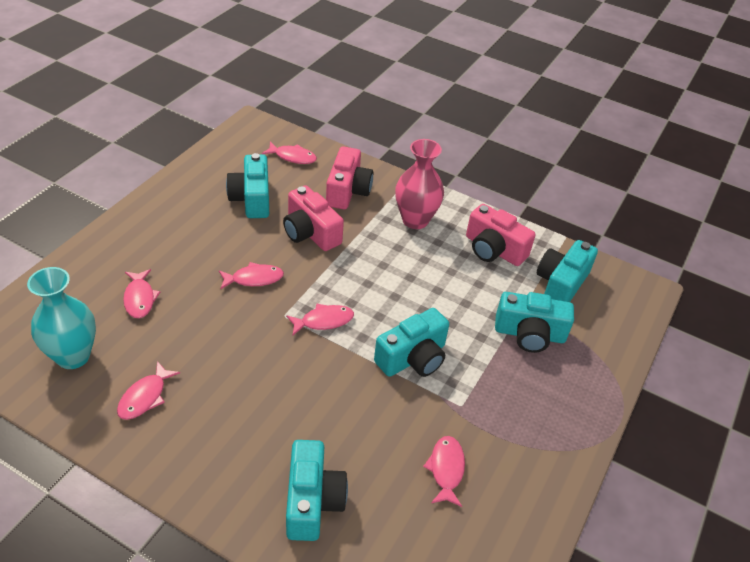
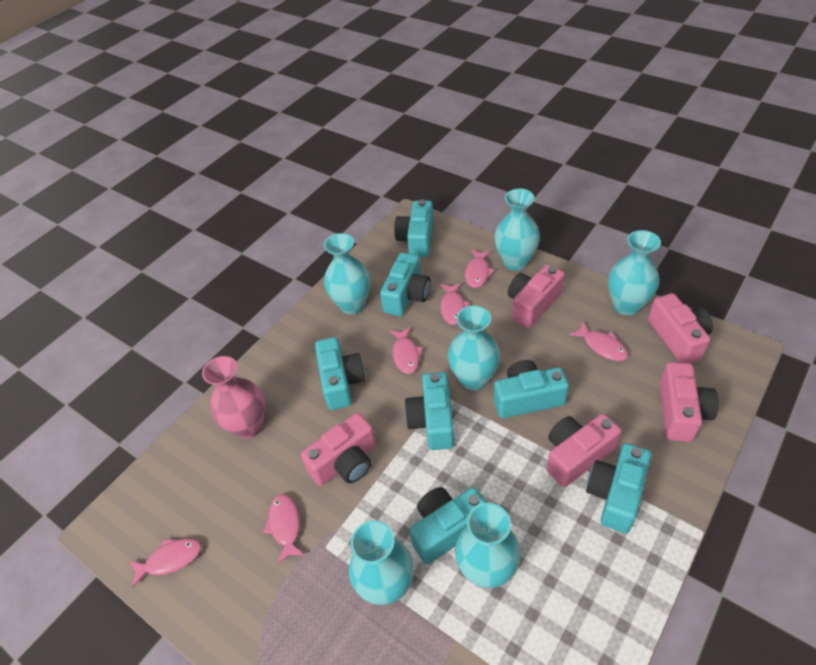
pink camera: 3 -> 5
turquoise camera: 5 -> 7
turquoise vase: 1 -> 6

